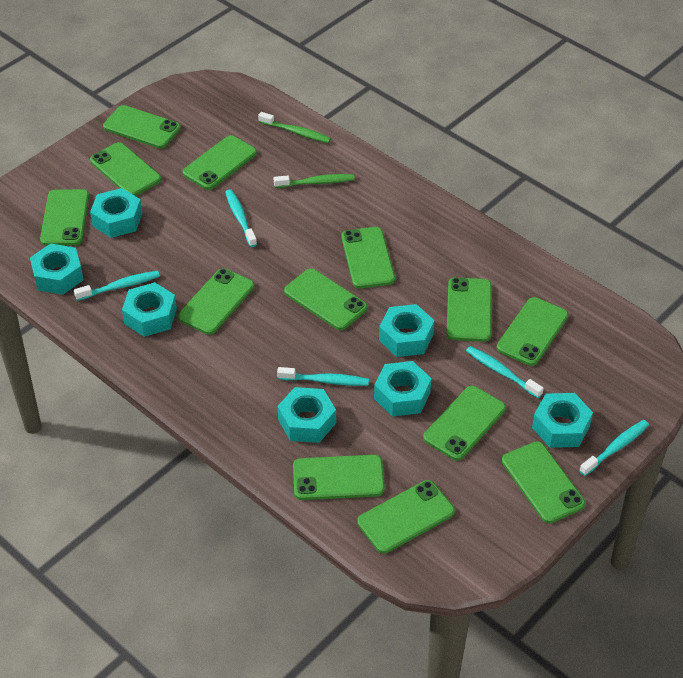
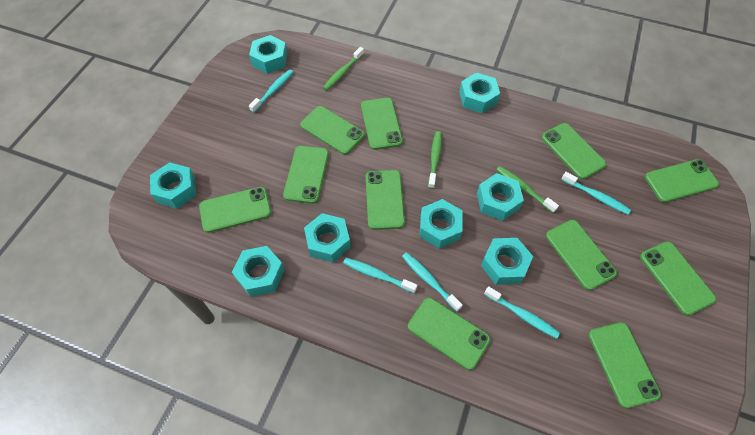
green phone: 13 -> 11
green toothbrush: 2 -> 3
turquoise nut: 7 -> 8

